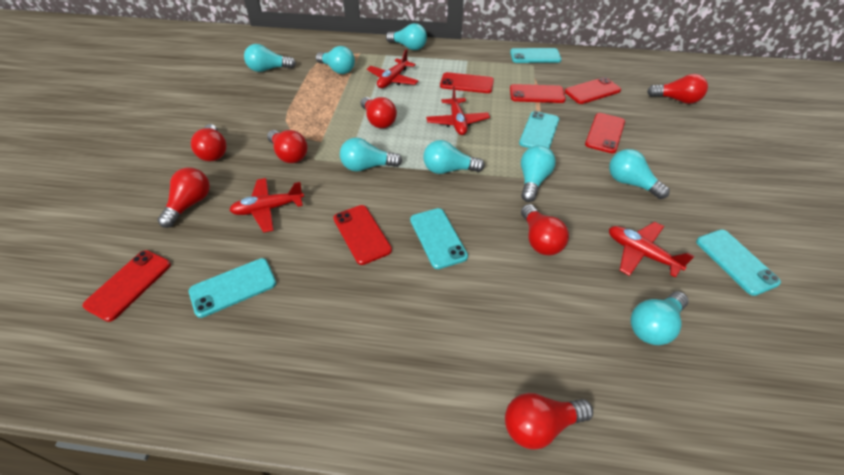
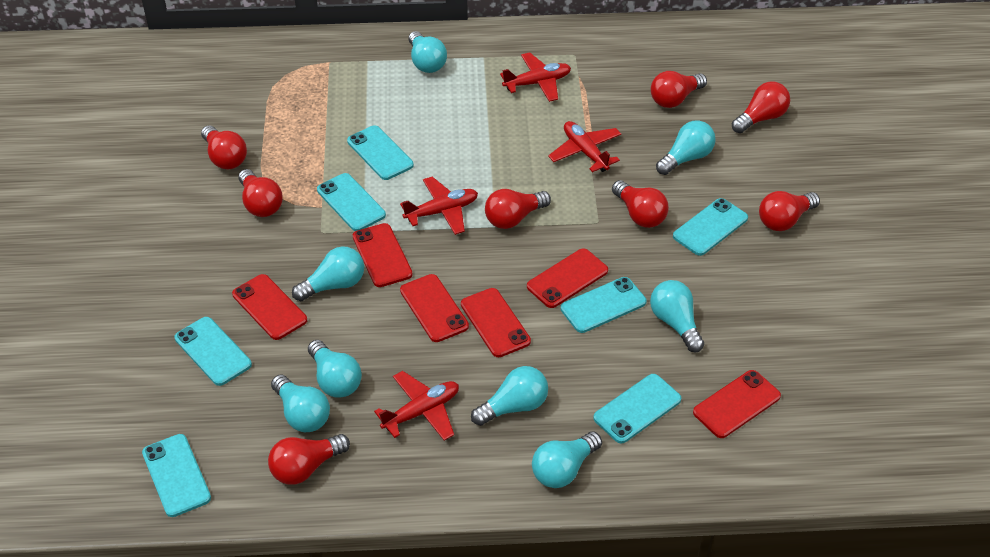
red light bulb: 7 -> 8
turquoise phone: 5 -> 7

